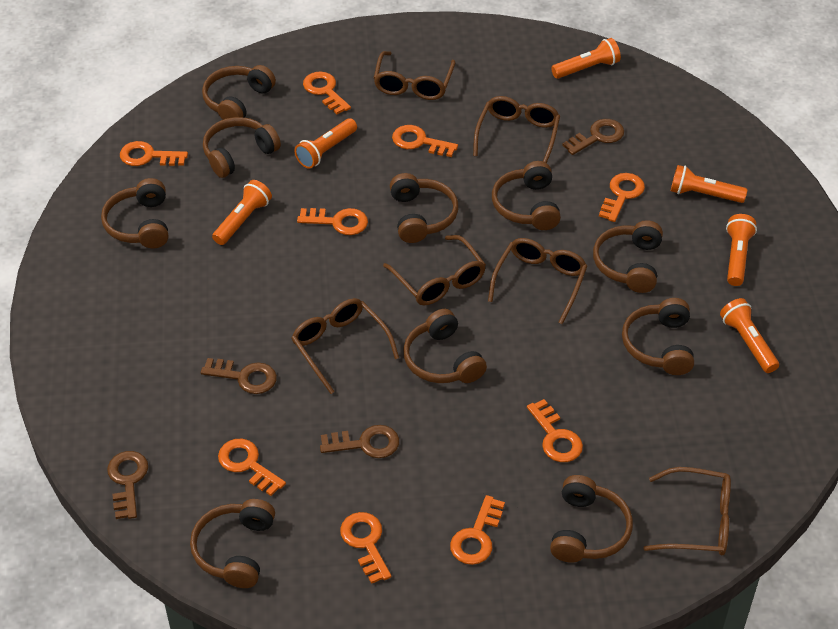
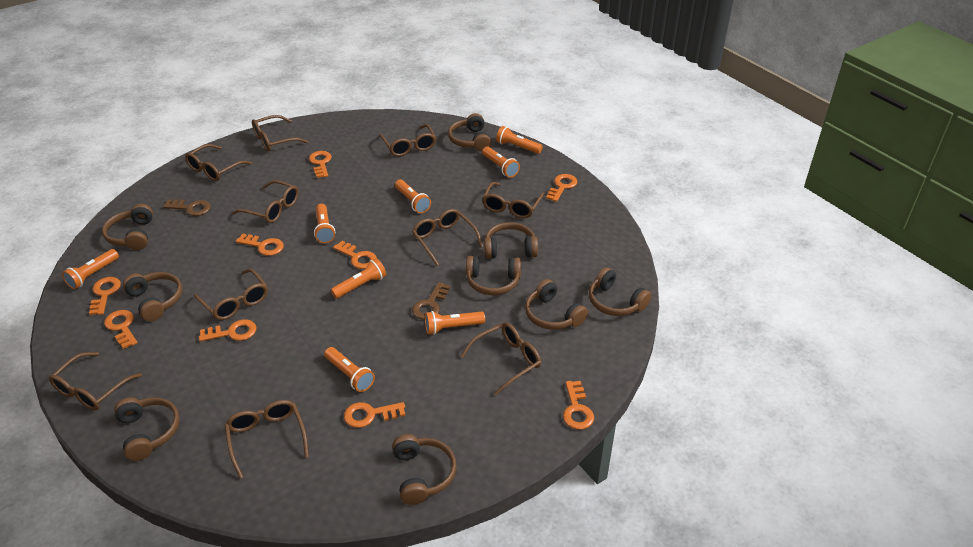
brown glasses: 6 -> 10
brown headphones: 10 -> 9
brown key: 4 -> 2
orange flashlight: 6 -> 8

